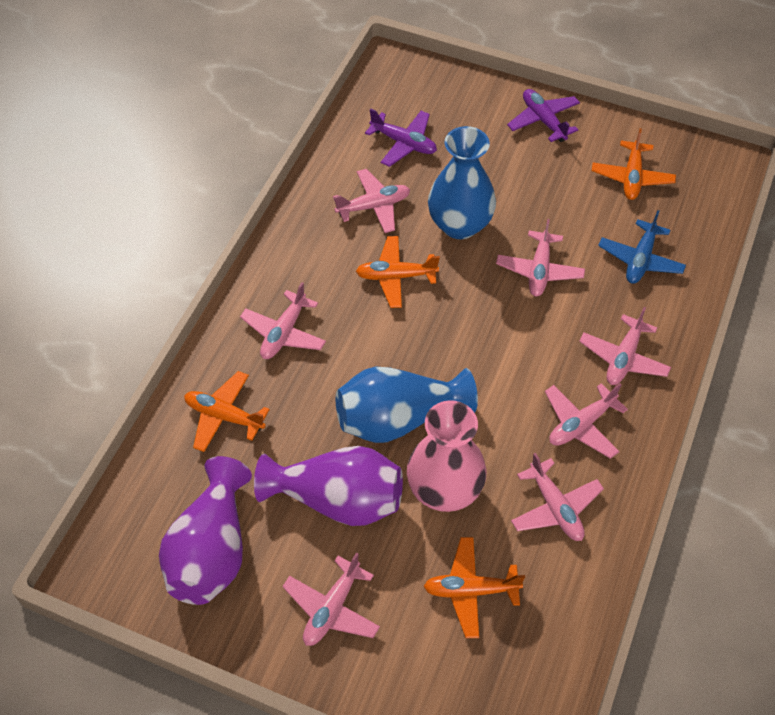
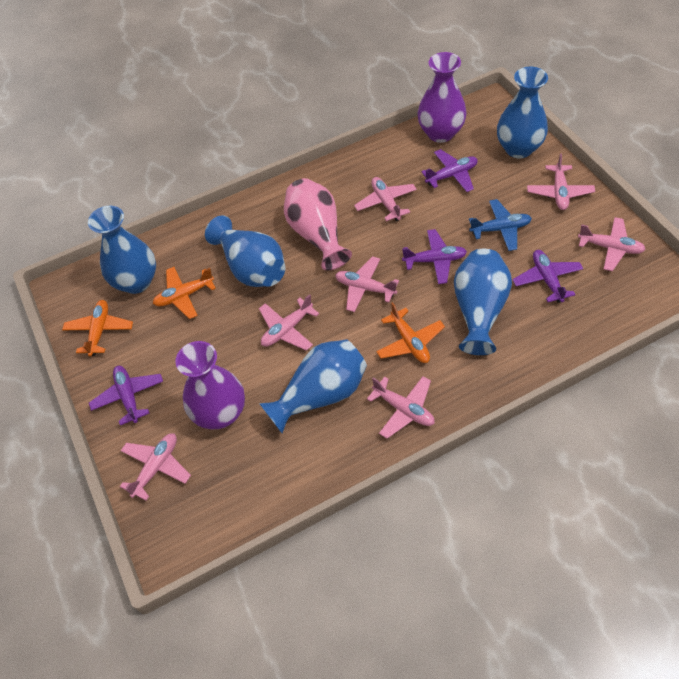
blue vase: 2 -> 5
orange plane: 4 -> 3
purple plane: 2 -> 4

